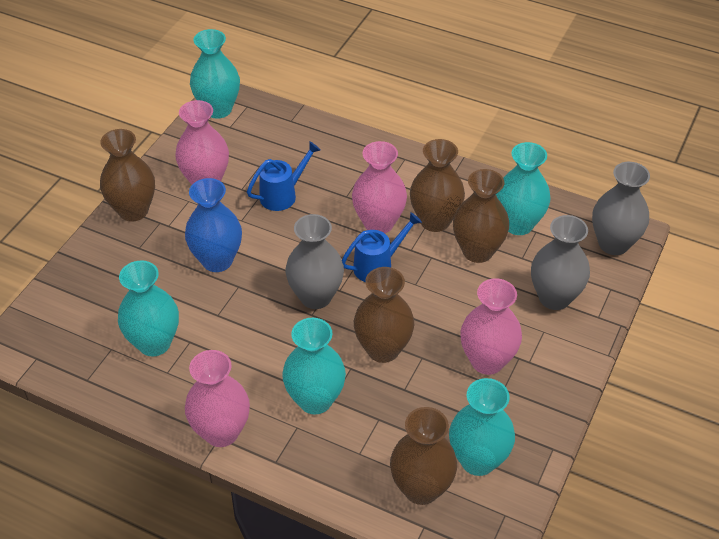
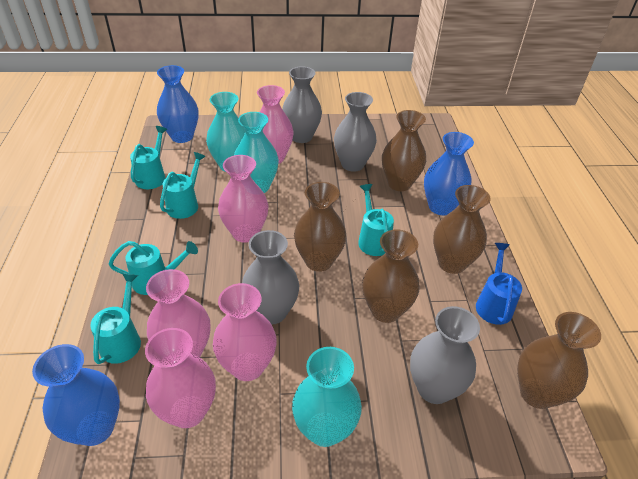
blue vase: 1 -> 3
blue watering can: 2 -> 1
grey vase: 3 -> 4
pink vase: 4 -> 5
turquoise vase: 5 -> 3
turquoise watering can: 0 -> 5

